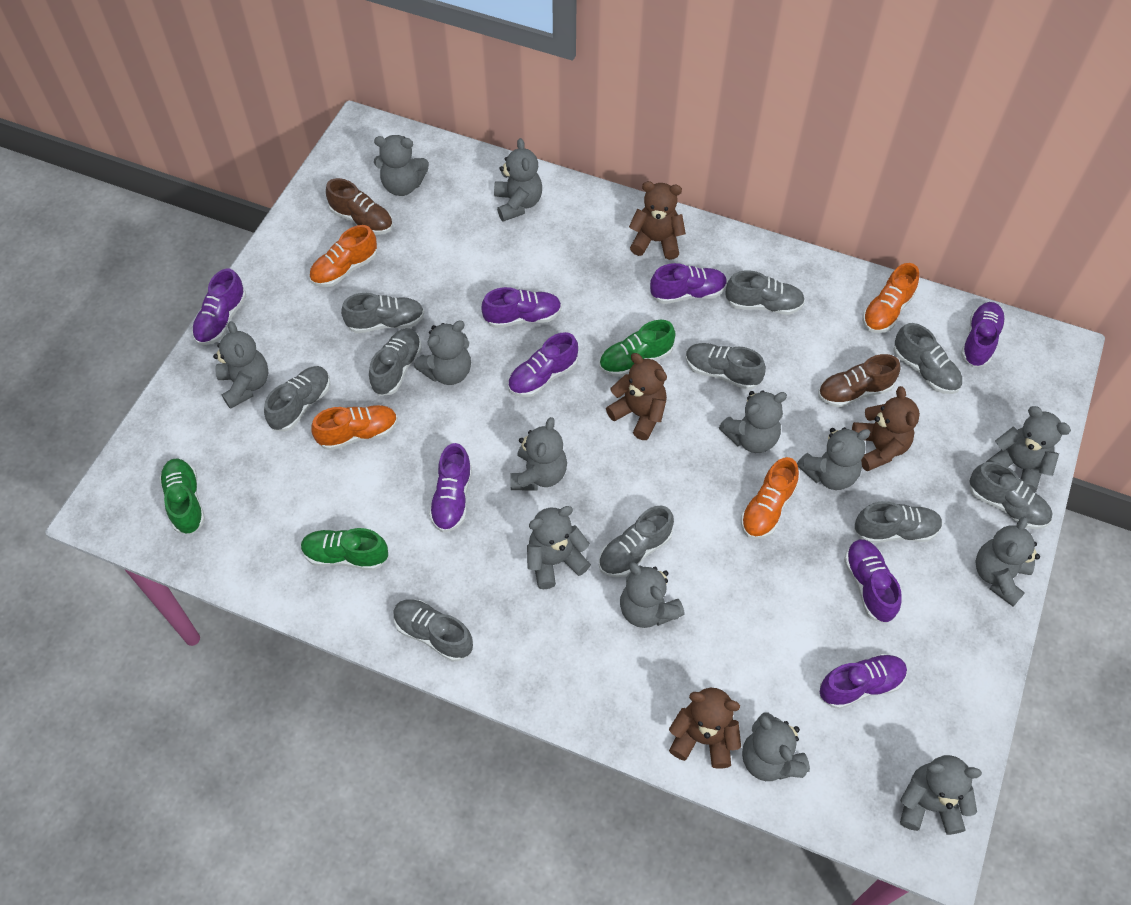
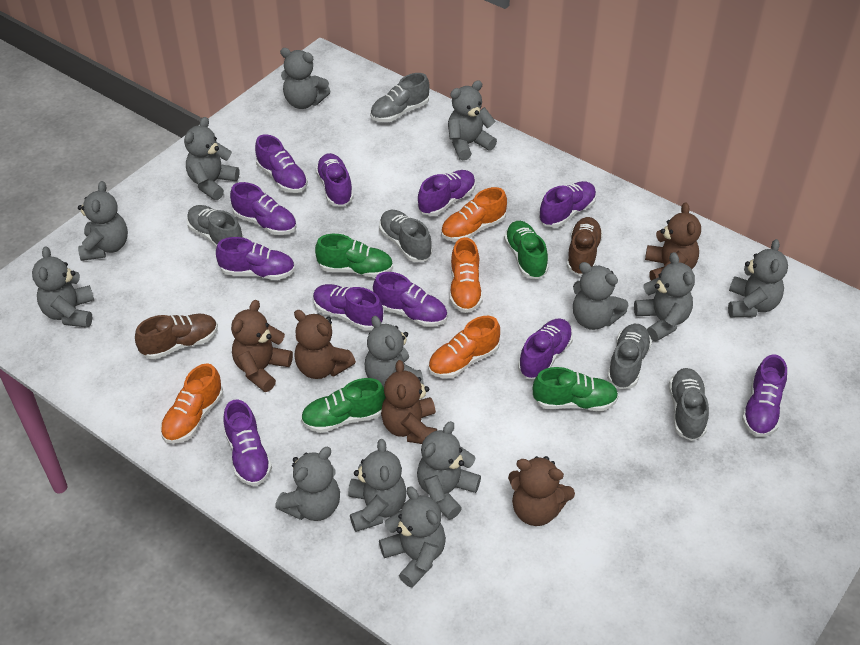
brown teddy bear: 4 -> 5
green shoe: 3 -> 4
grey shoe: 10 -> 5
purple shoe: 8 -> 11

